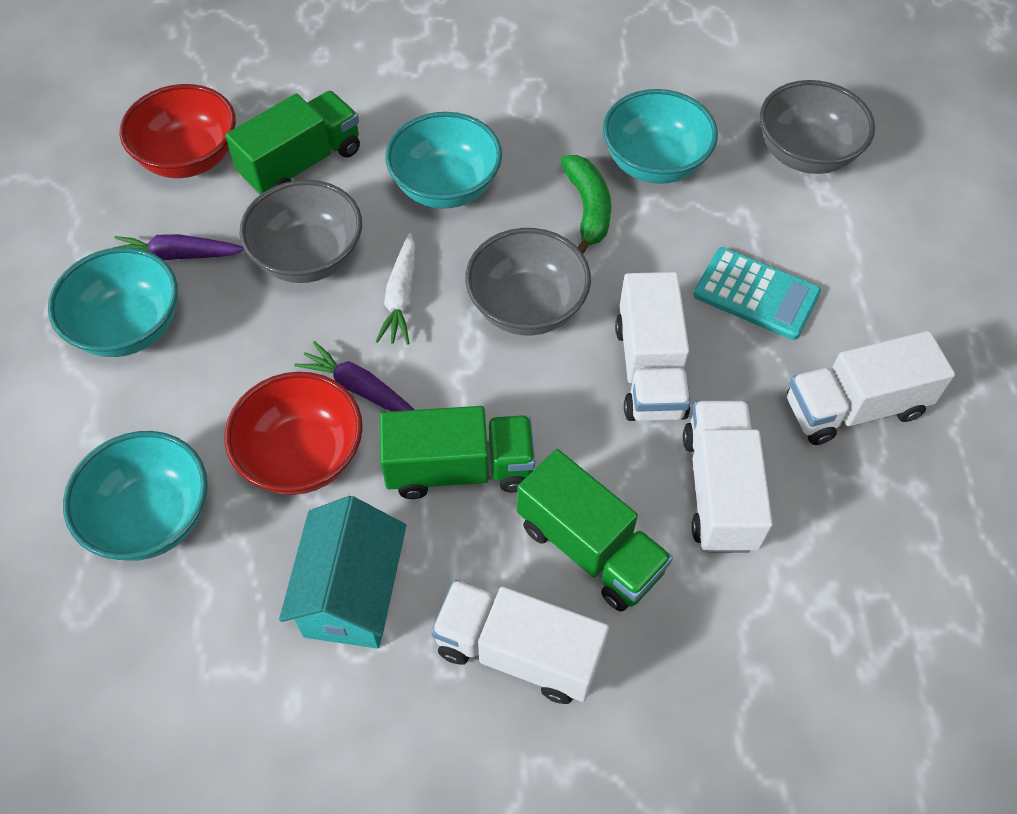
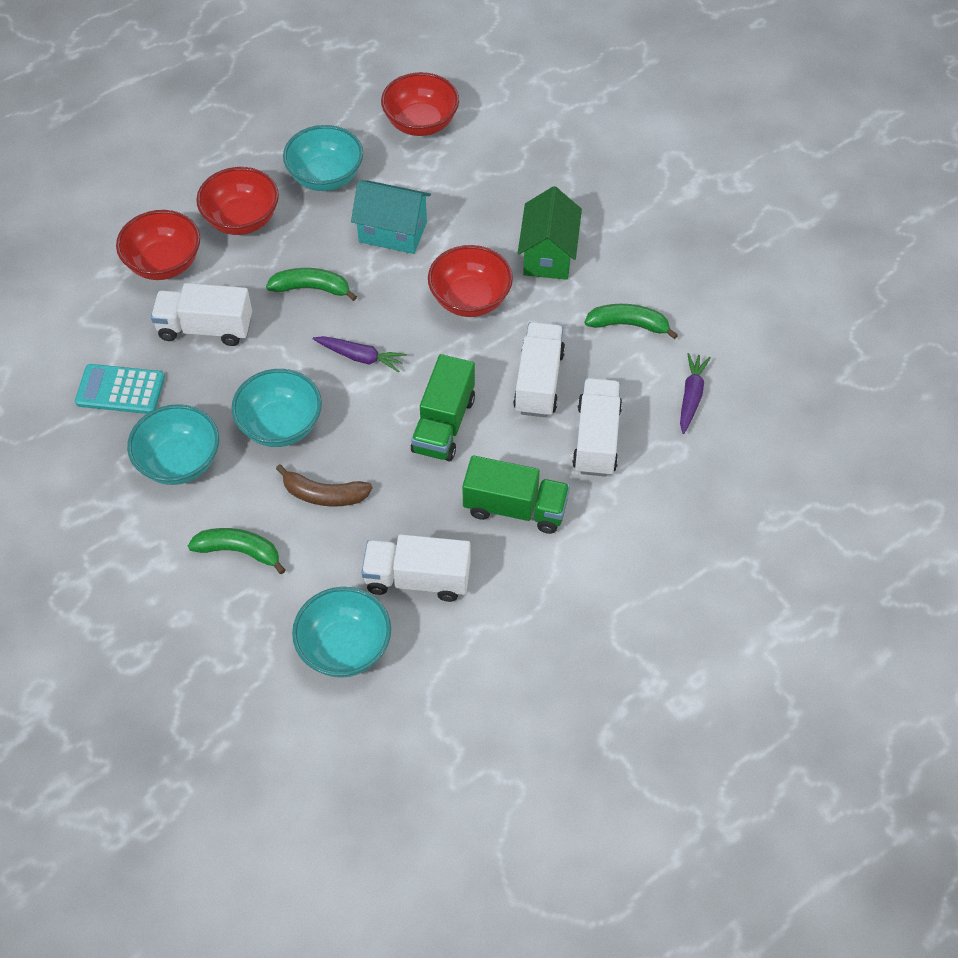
brown banana: 0 -> 1
green banana: 1 -> 3
green house: 0 -> 1
green truck: 3 -> 2
grey bowl: 3 -> 0
red bowl: 2 -> 4
white carrot: 1 -> 0

